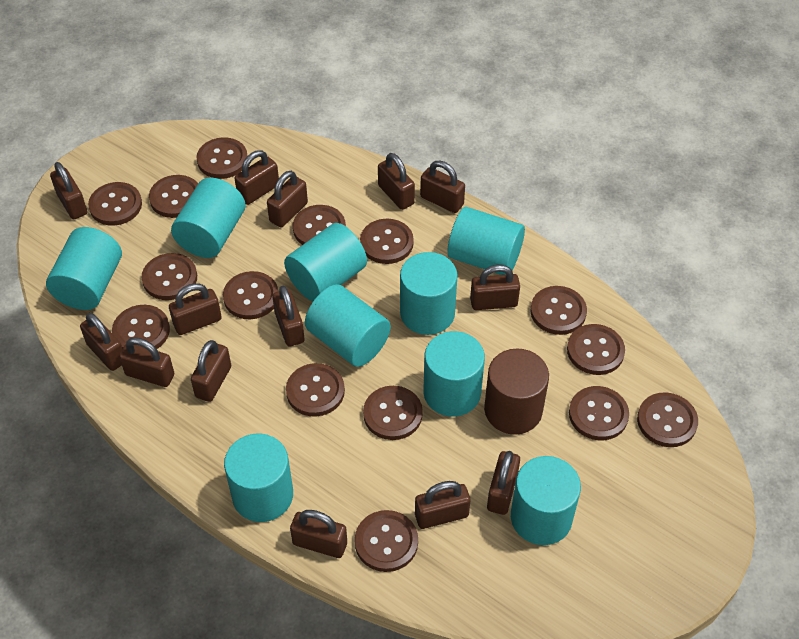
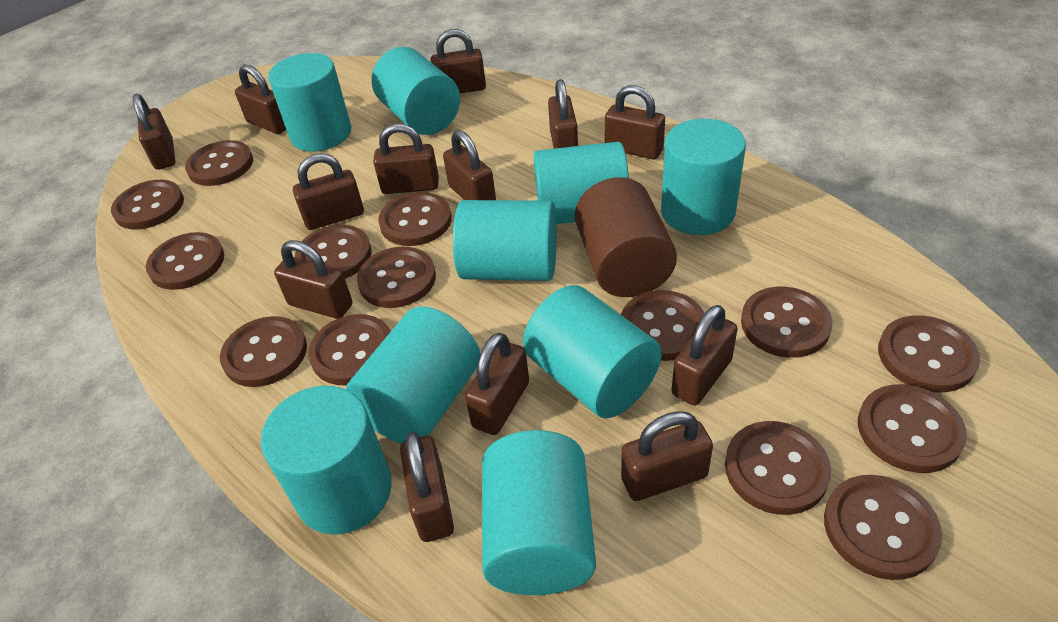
brown button: 15 -> 14
brown padlock: 14 -> 13

